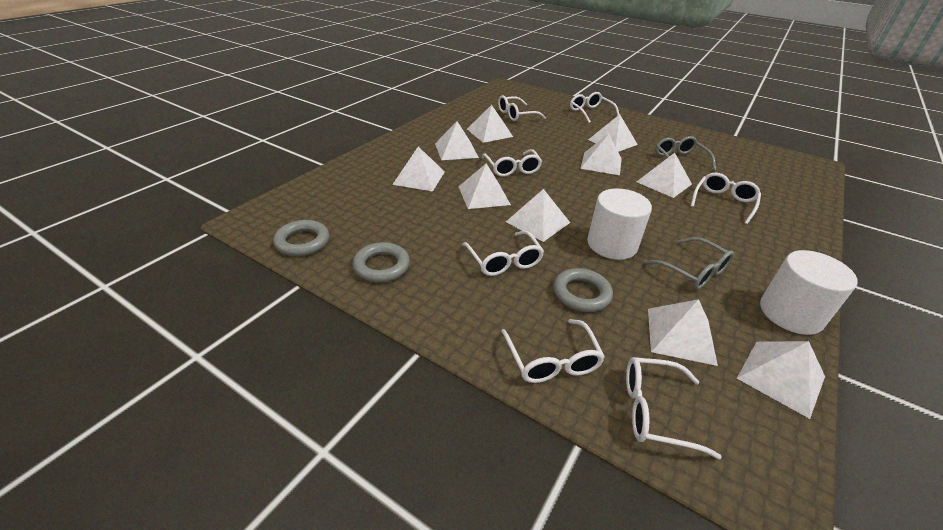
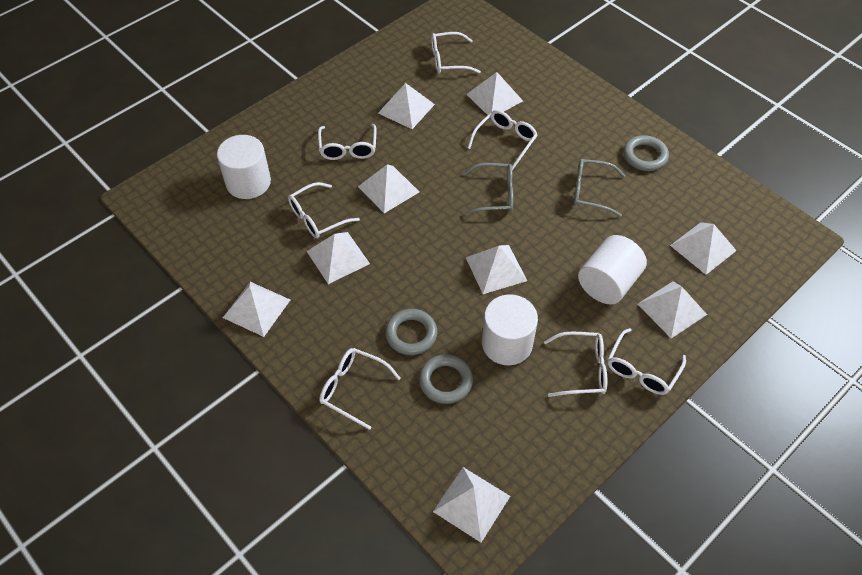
white cylinder: 2 -> 3
white pyramid: 10 -> 9

